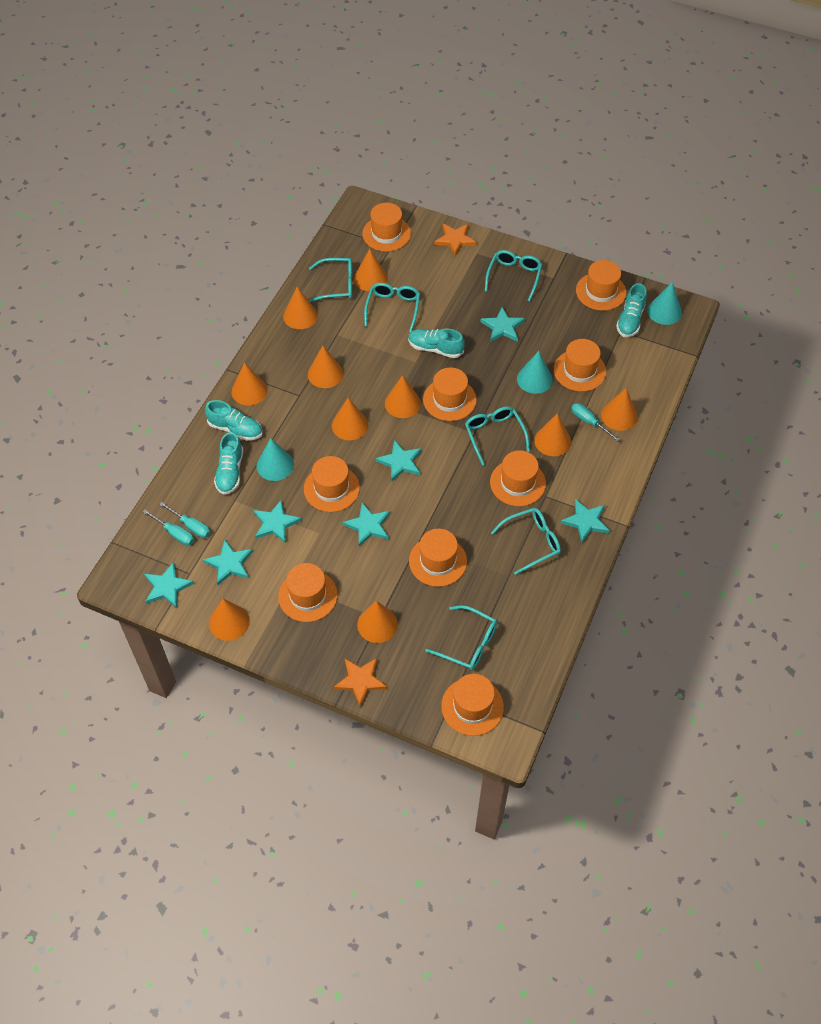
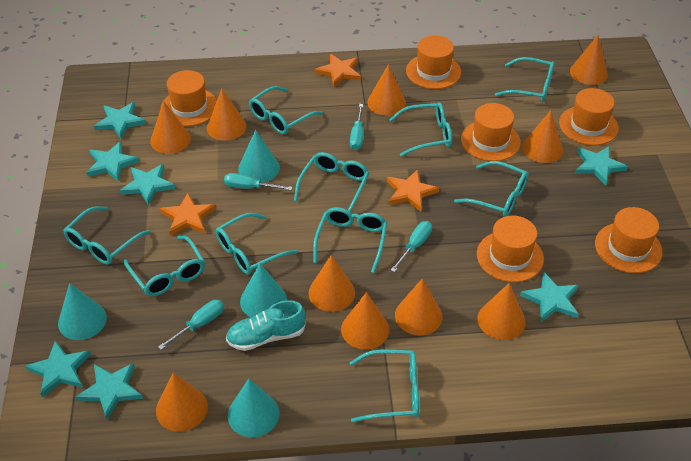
orange hat: 9 -> 6
orange star: 2 -> 3
turquoise cone: 3 -> 4
turquoise glasses: 6 -> 10
turquoise screwdriver: 3 -> 4
turquoise shoe: 4 -> 1

